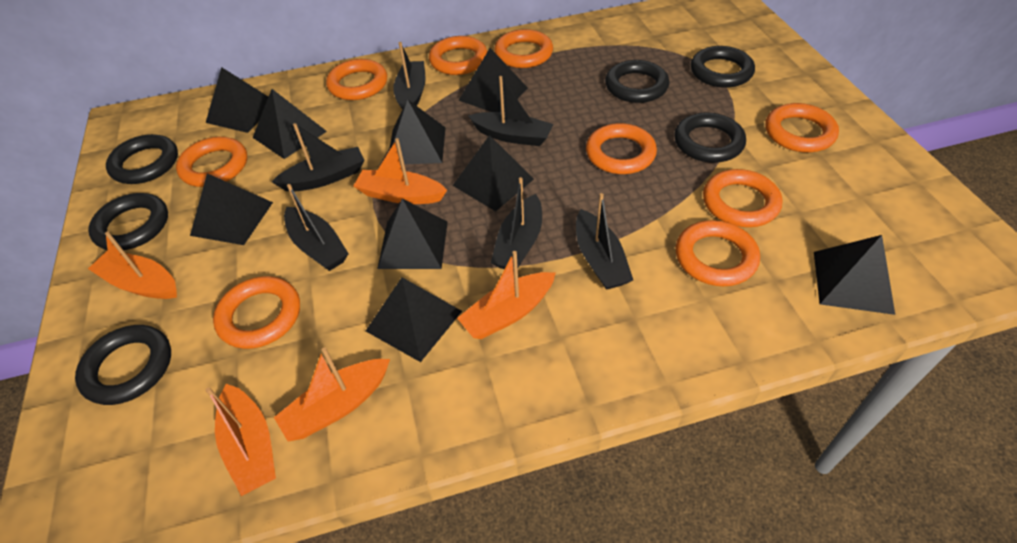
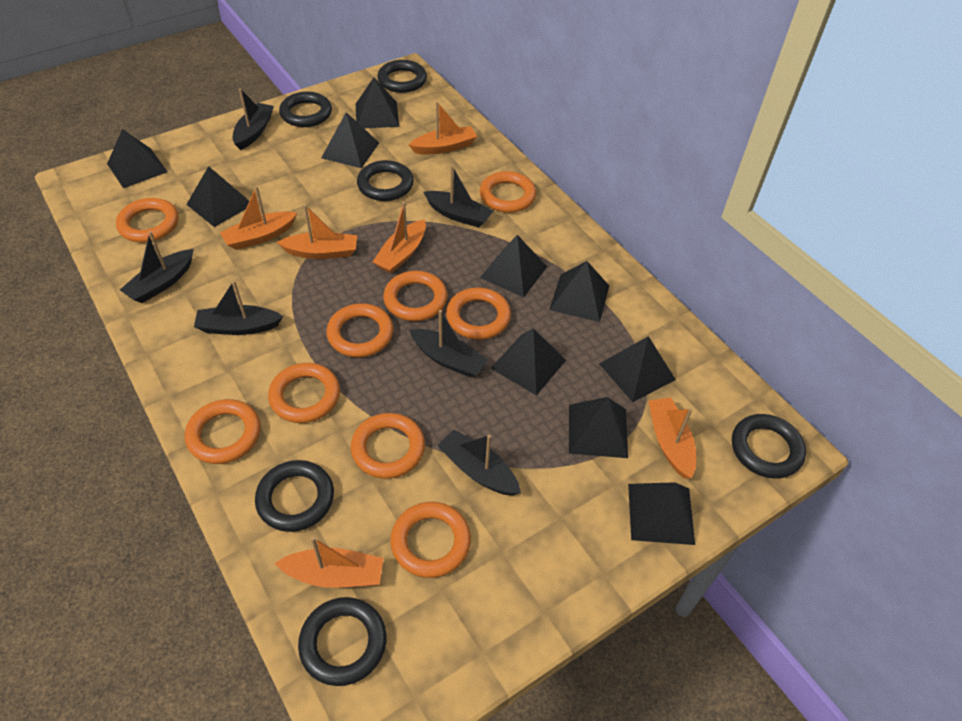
black pyramid: 9 -> 10
orange boat: 5 -> 6

